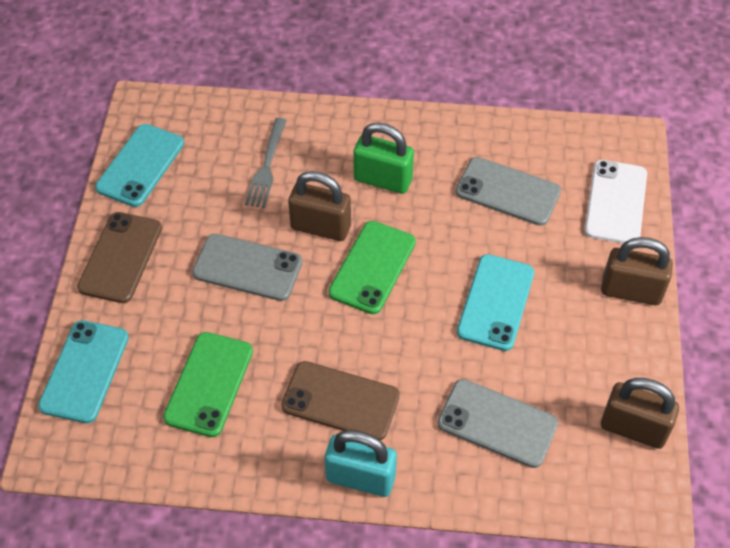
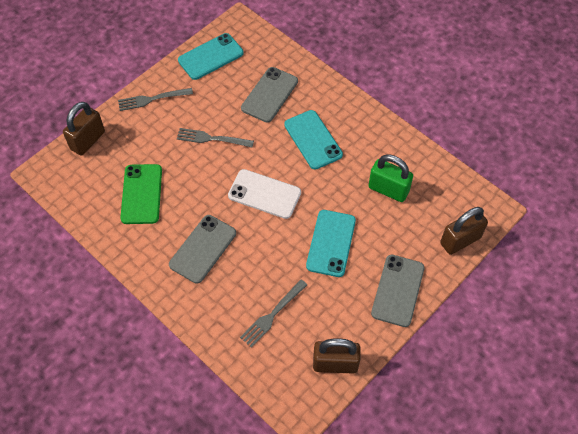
brown phone: 2 -> 0
green phone: 2 -> 1
grey fork: 1 -> 3
turquoise padlock: 1 -> 0

